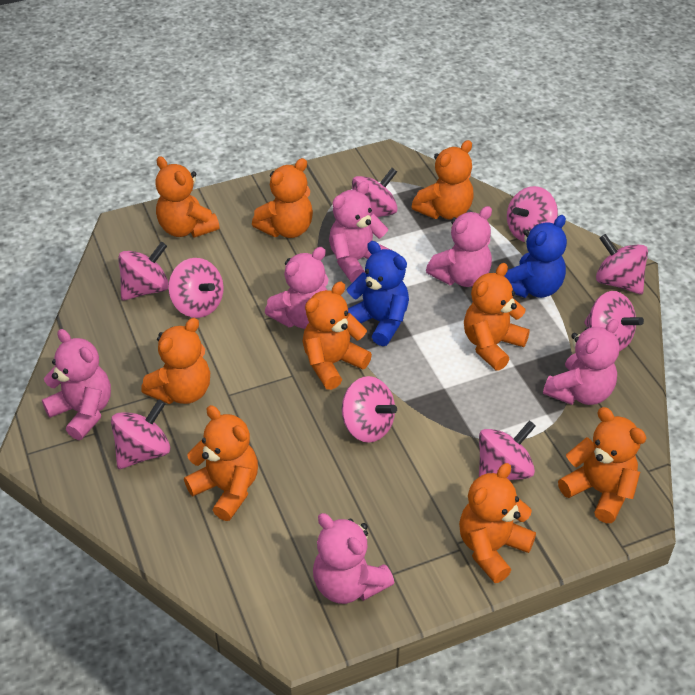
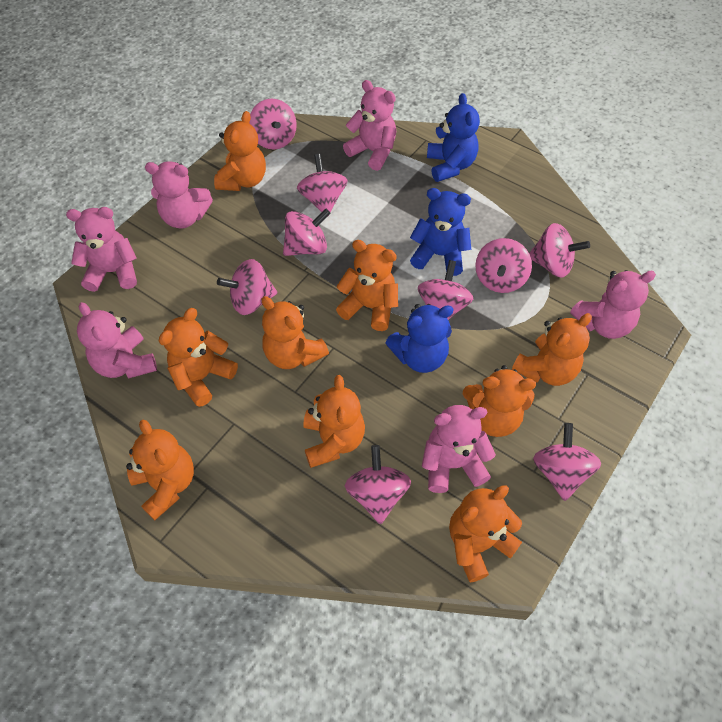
blue teddy bear: 2 -> 3

